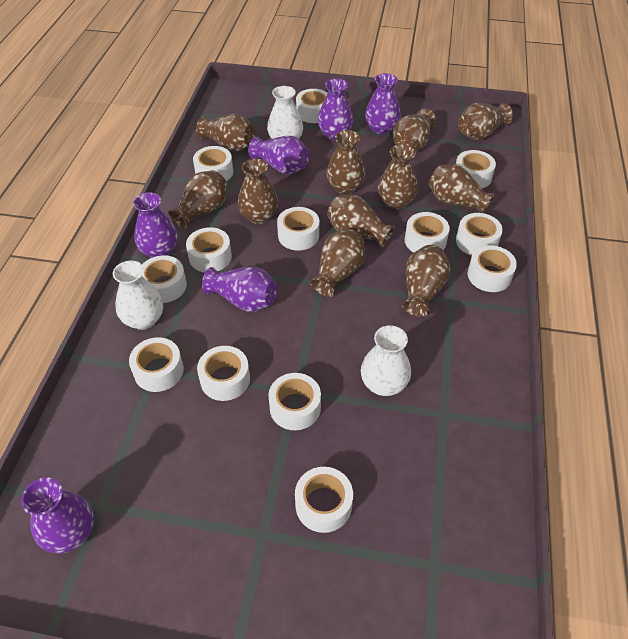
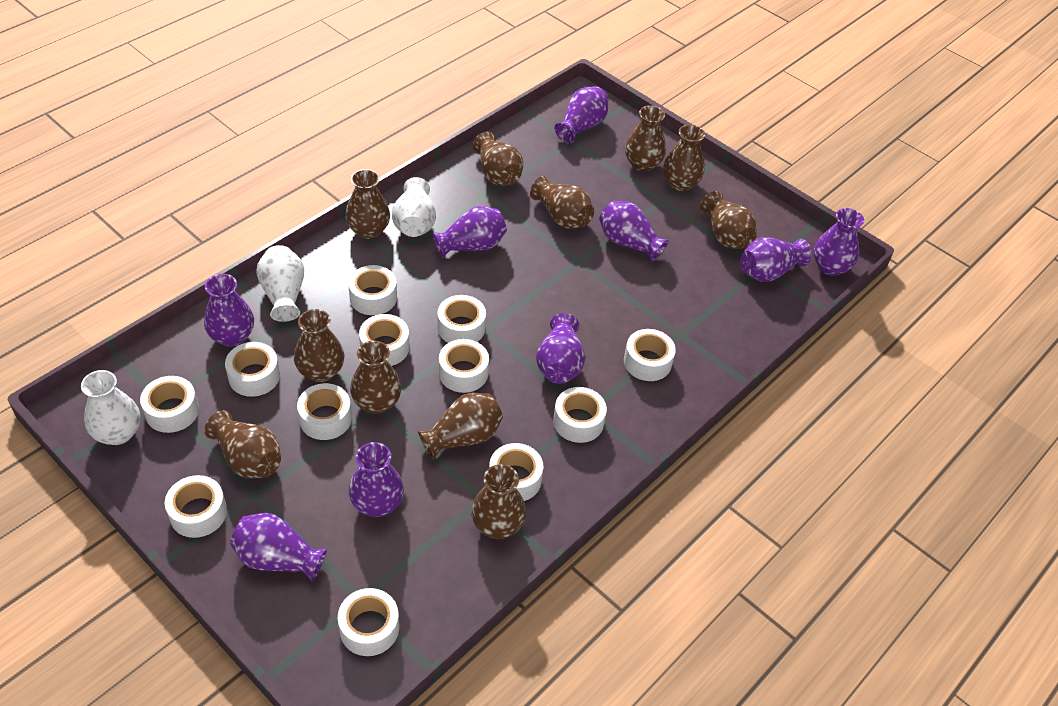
purple vase: 6 -> 9
white tape: 13 -> 12

